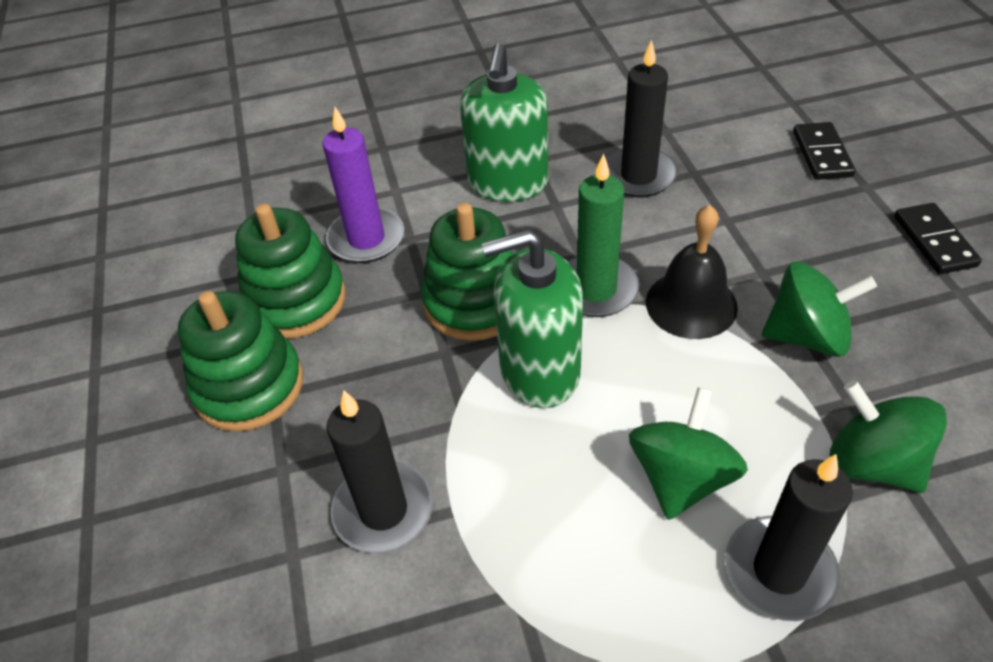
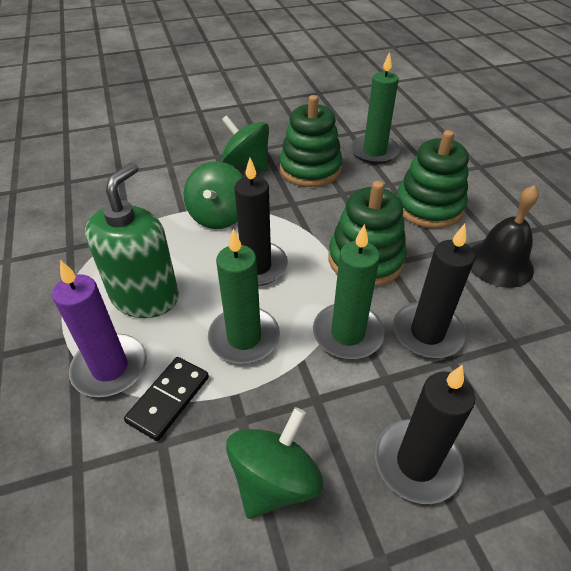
black domino: 2 -> 1
green candle: 1 -> 3
green soap dispenser: 2 -> 1

